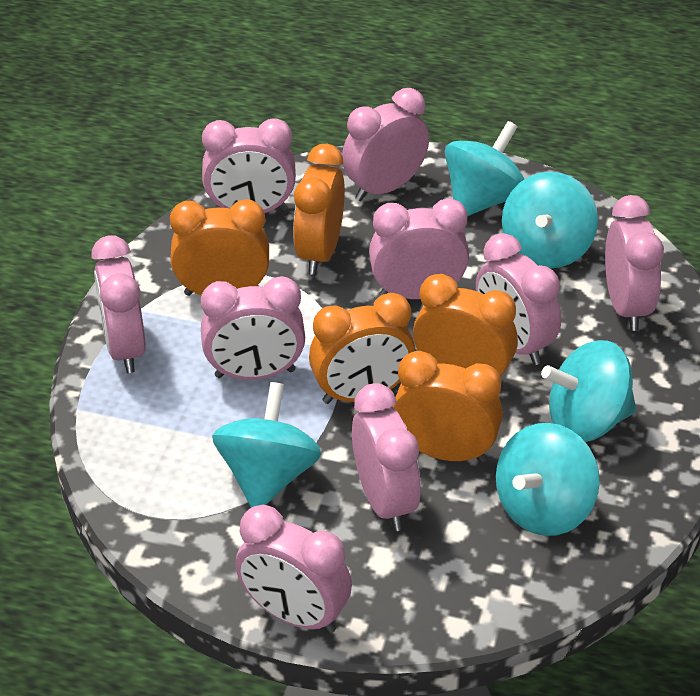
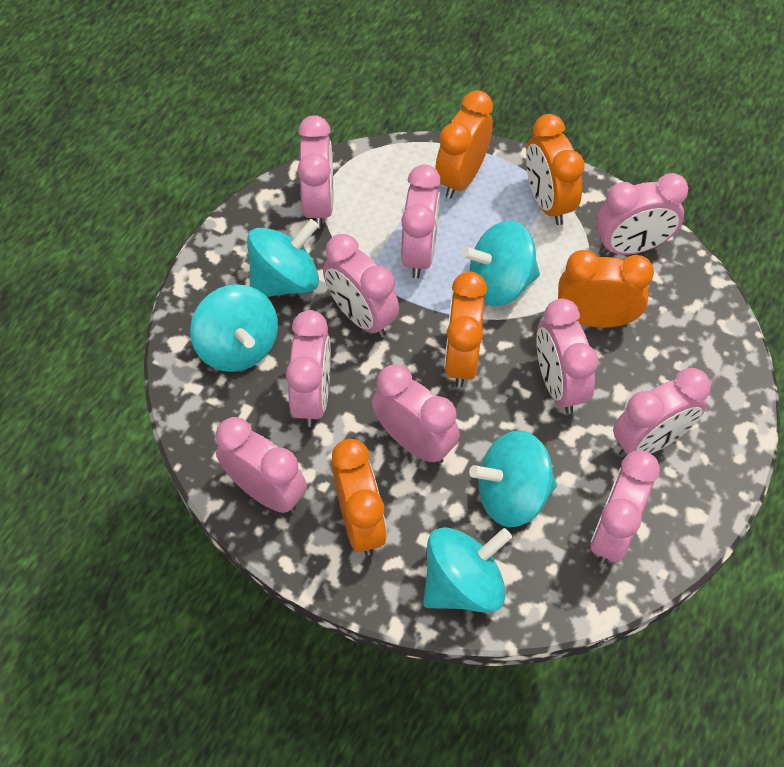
pink clock: 9 -> 10

